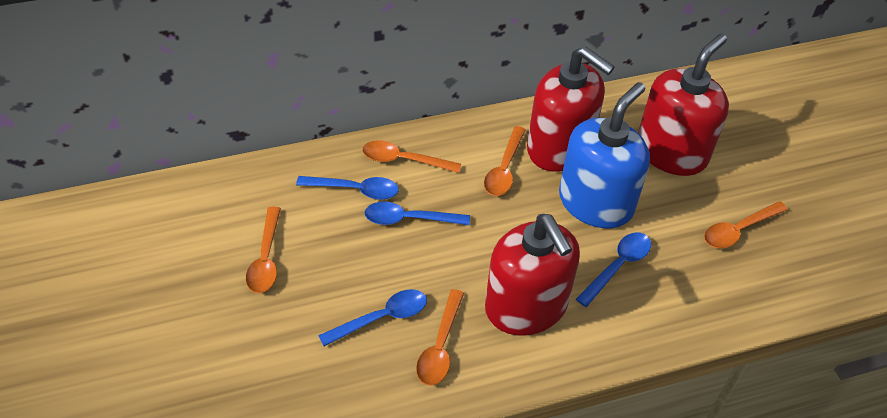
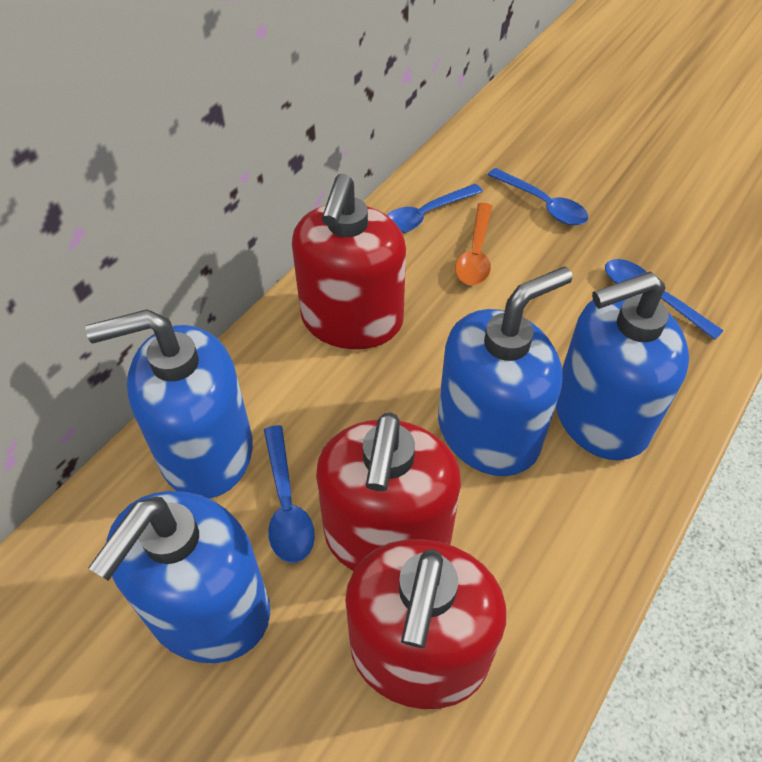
blue soap dispenser: 1 -> 4
orange spoon: 5 -> 1

